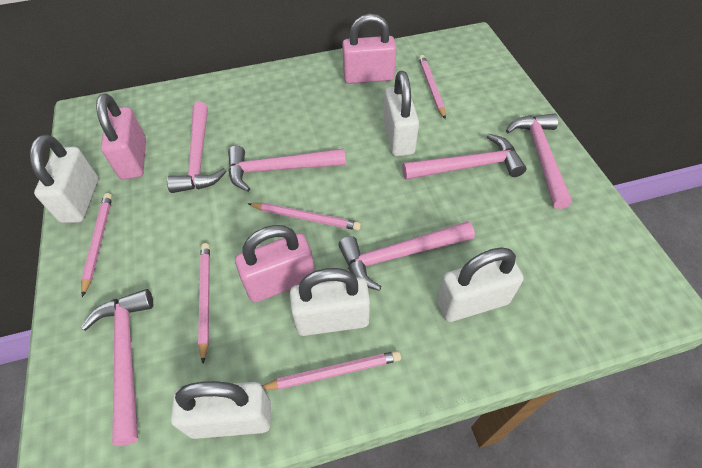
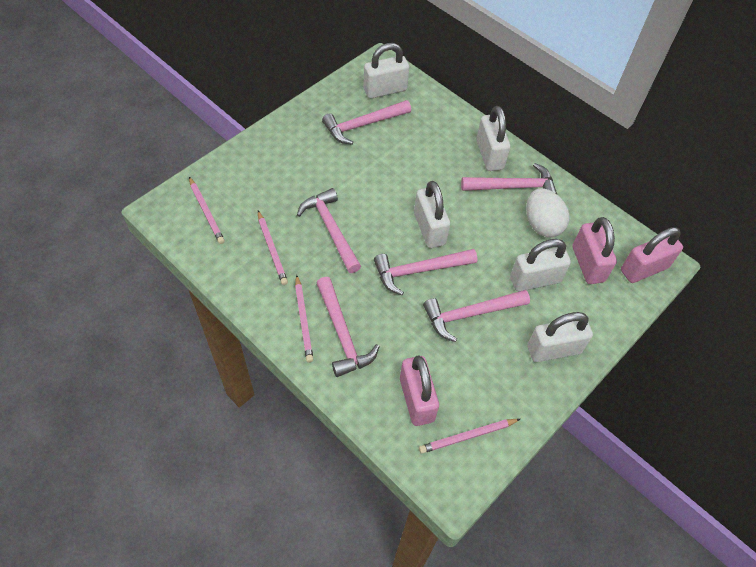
pink pencil: 5 -> 4
white egg: 0 -> 1

